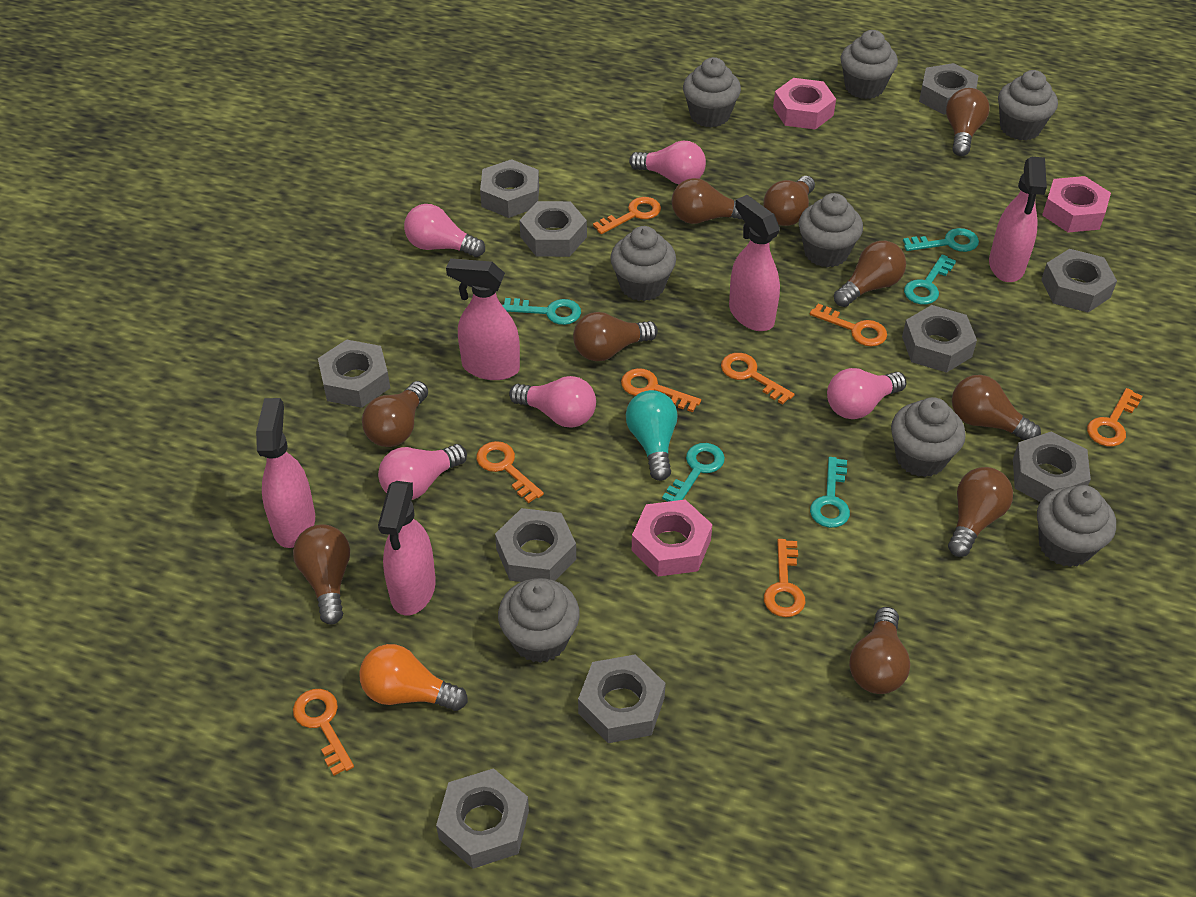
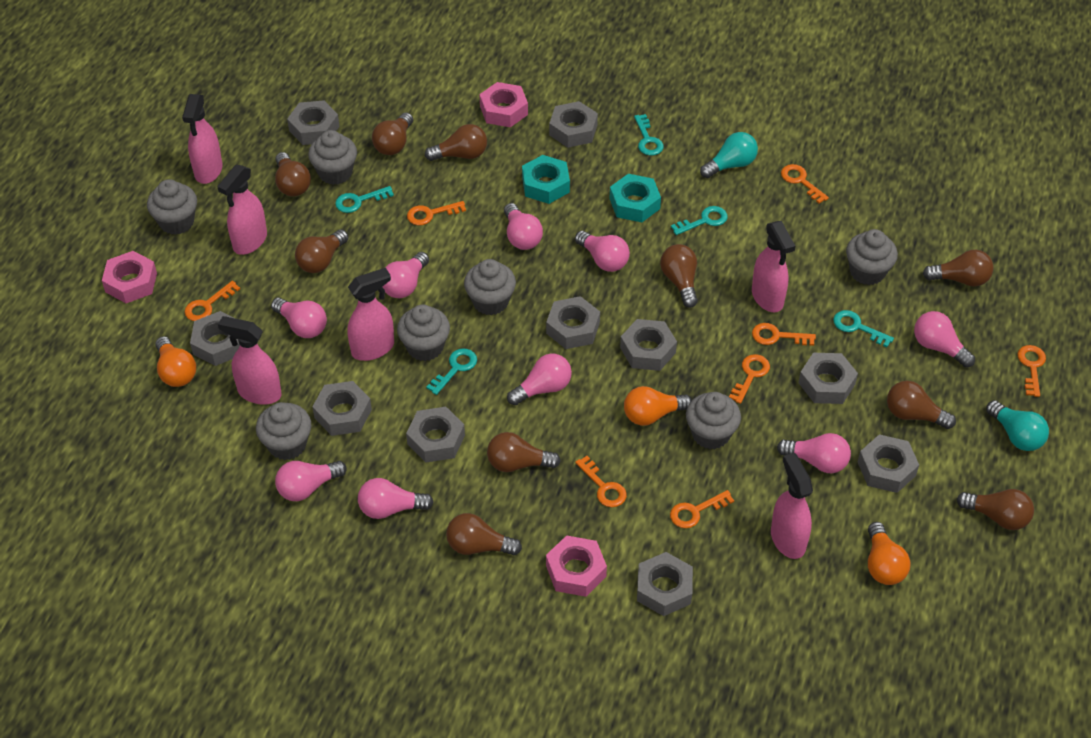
grey cupcake: 8 -> 7
orange light bulb: 1 -> 3
pink light bulb: 5 -> 9
pink spray bottle: 5 -> 6
turquoise light bulb: 1 -> 2
turquoise nut: 0 -> 2

